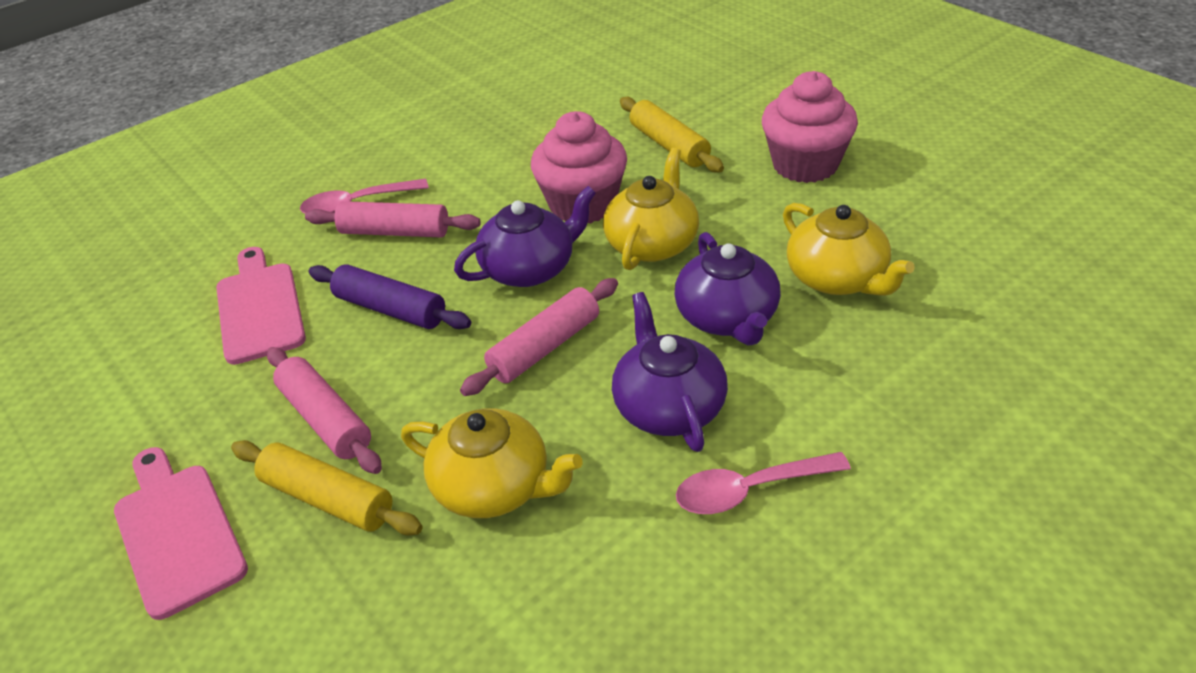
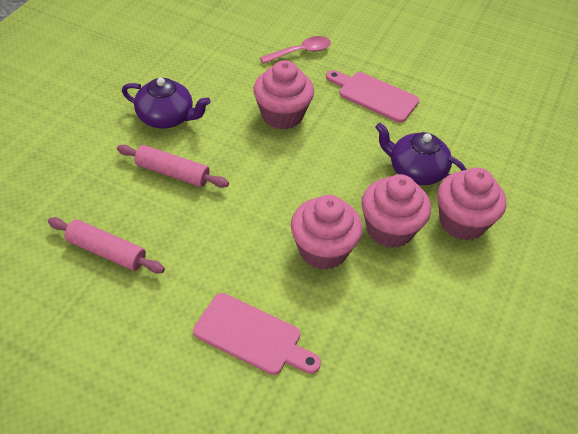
pink cupcake: 2 -> 4
pink rolling pin: 3 -> 2
pink spoon: 2 -> 1
purple rolling pin: 1 -> 0
purple teapot: 3 -> 2
yellow rolling pin: 2 -> 0
yellow teapot: 3 -> 0

